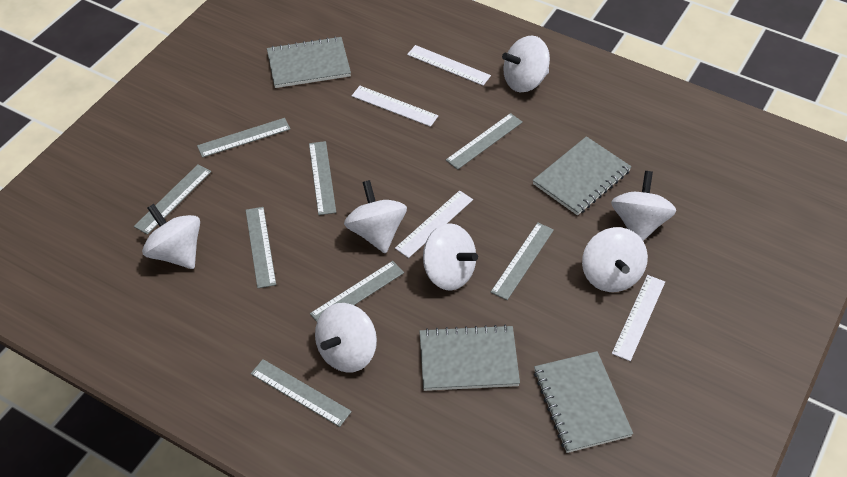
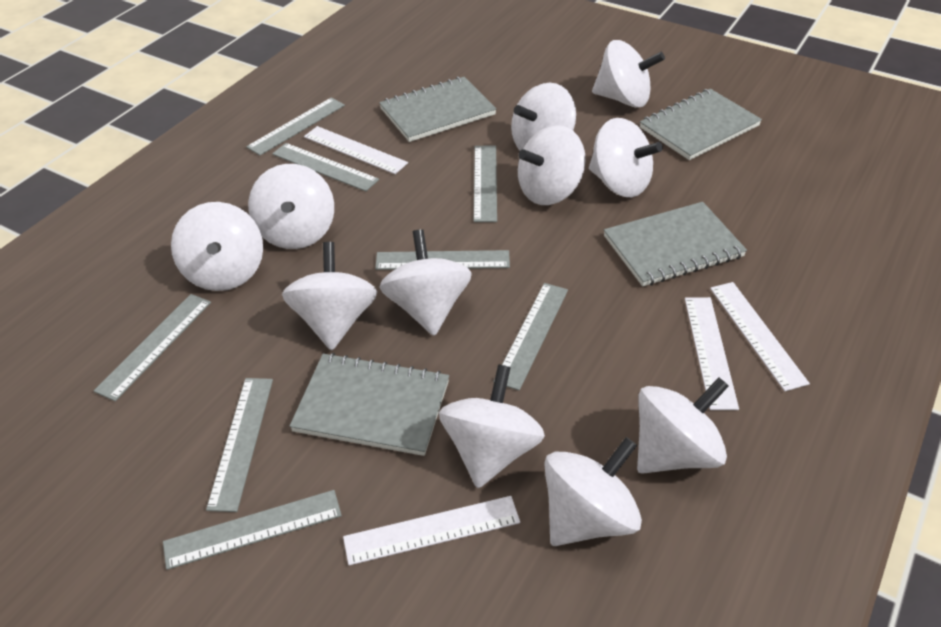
white spinning top: 7 -> 11

